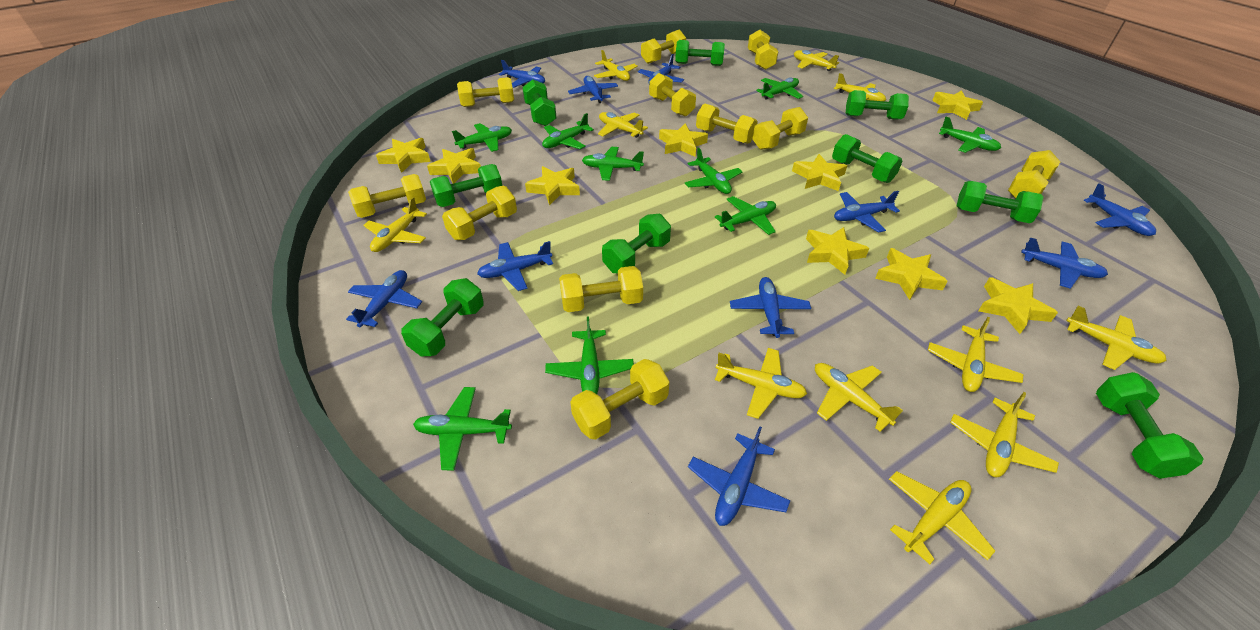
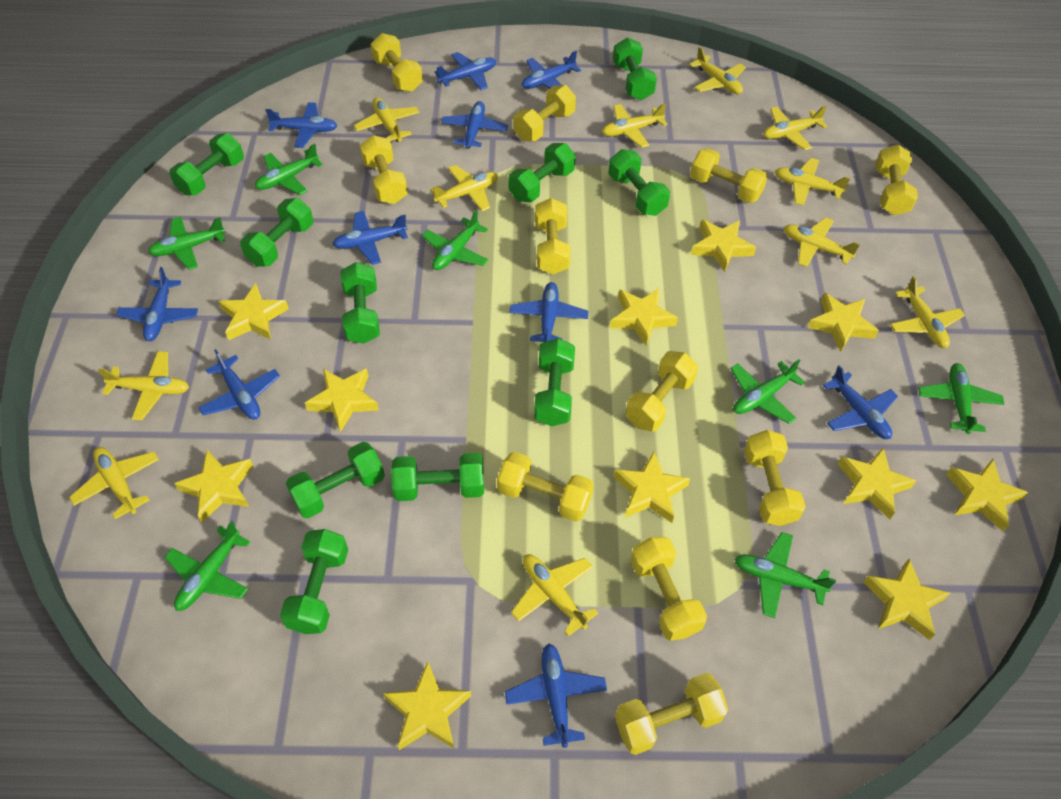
green dumbbell: 9 -> 10
green plane: 9 -> 7
yellow star: 9 -> 11

